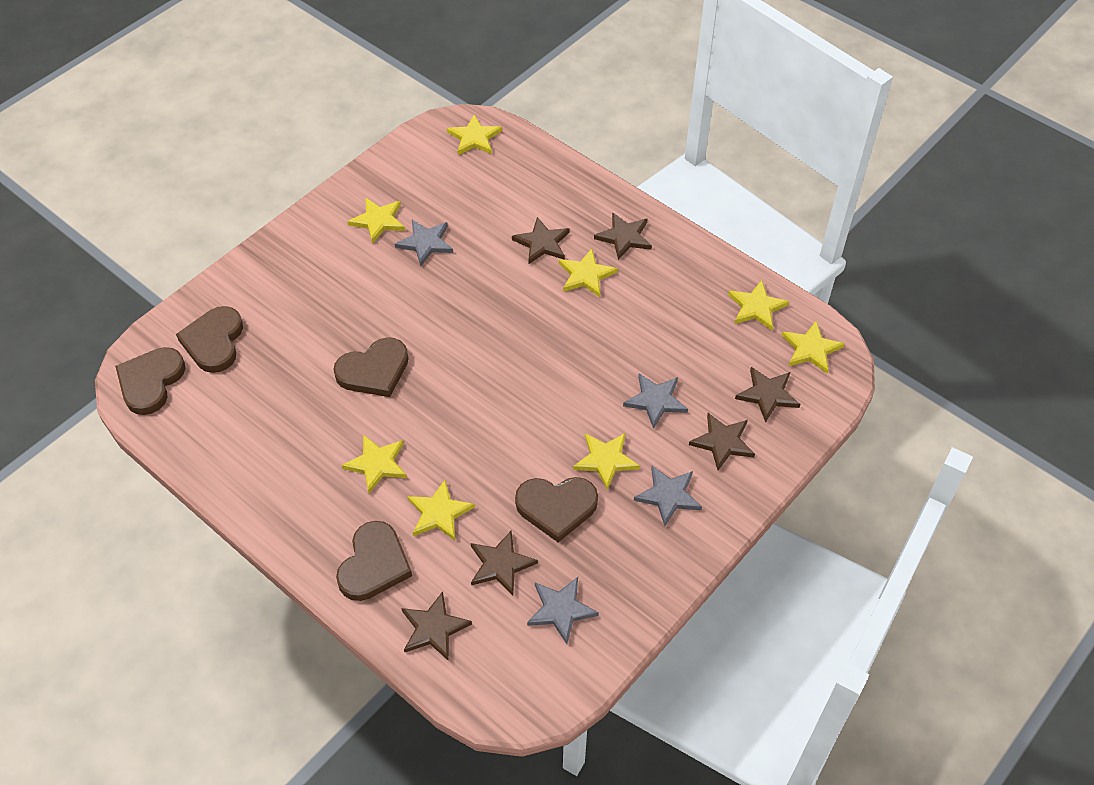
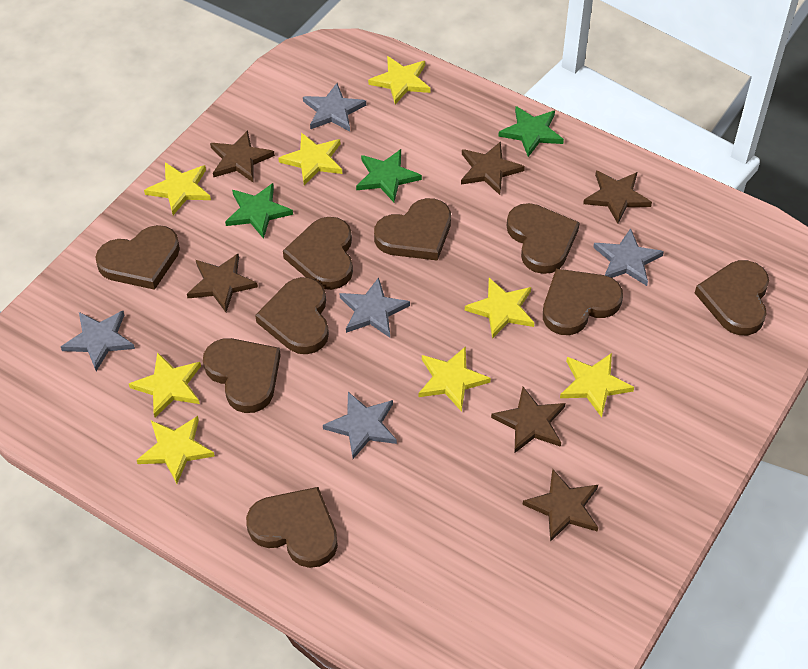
brown heart: 5 -> 9
green star: 0 -> 3
grey star: 4 -> 5

